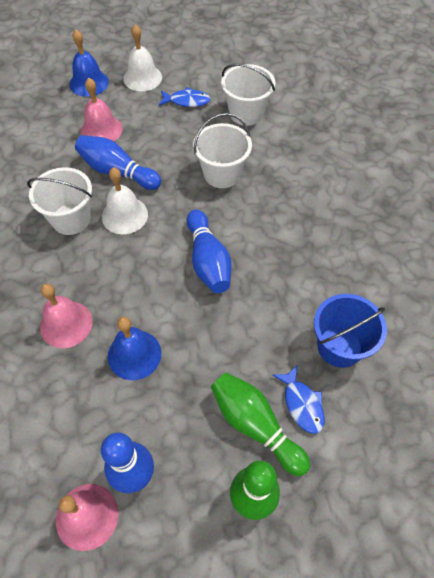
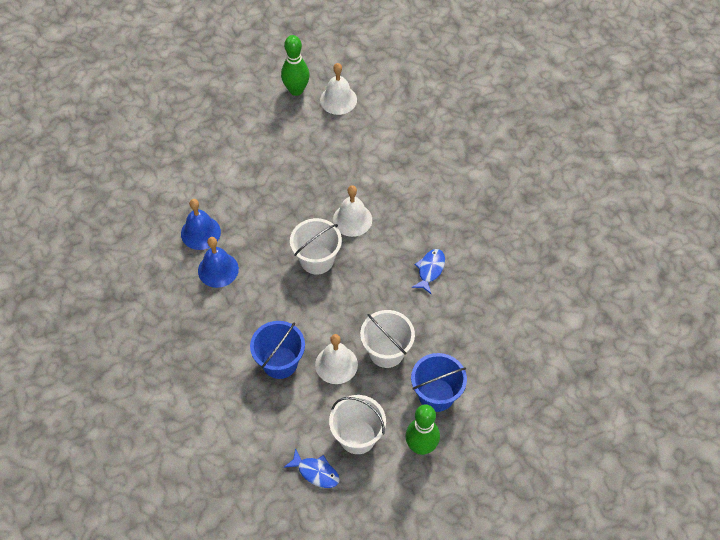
blue bowling pin: 3 -> 0
blue bucket: 1 -> 2
pink bell: 3 -> 0
white bell: 2 -> 3

